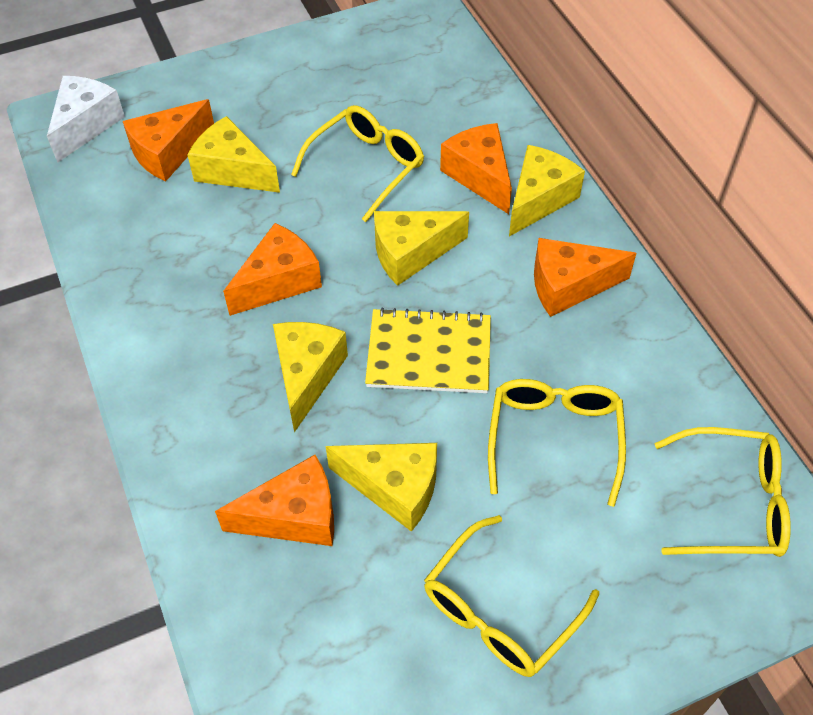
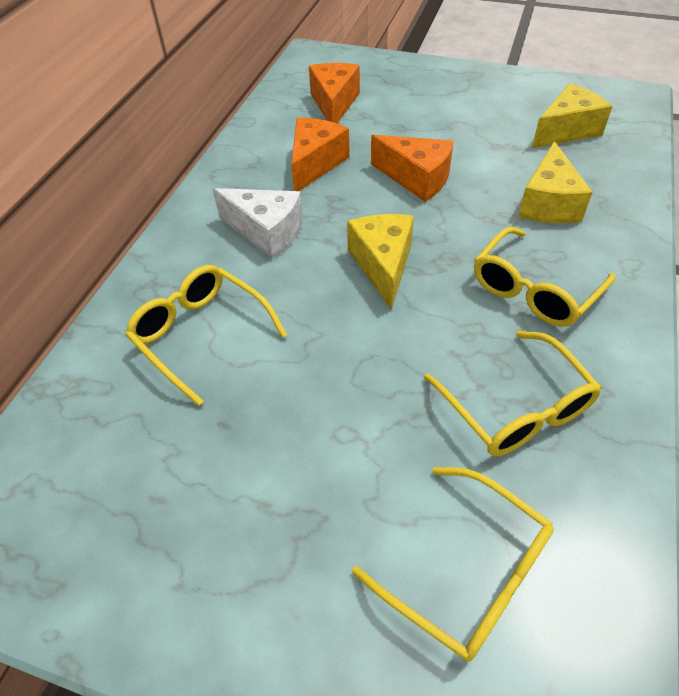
orange cheese: 5 -> 3
yellow cheese: 5 -> 3
yellow notebook: 1 -> 0

